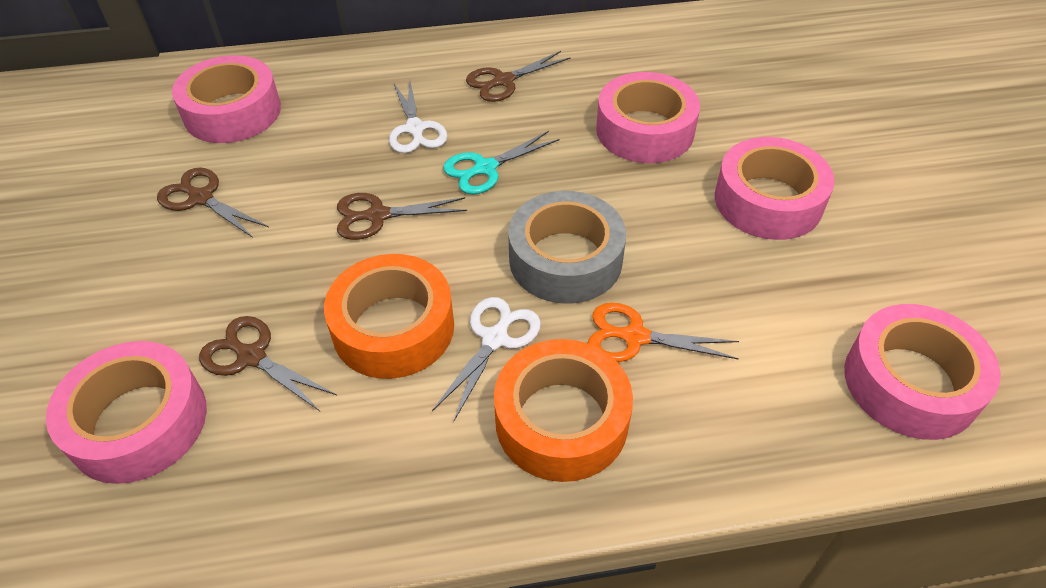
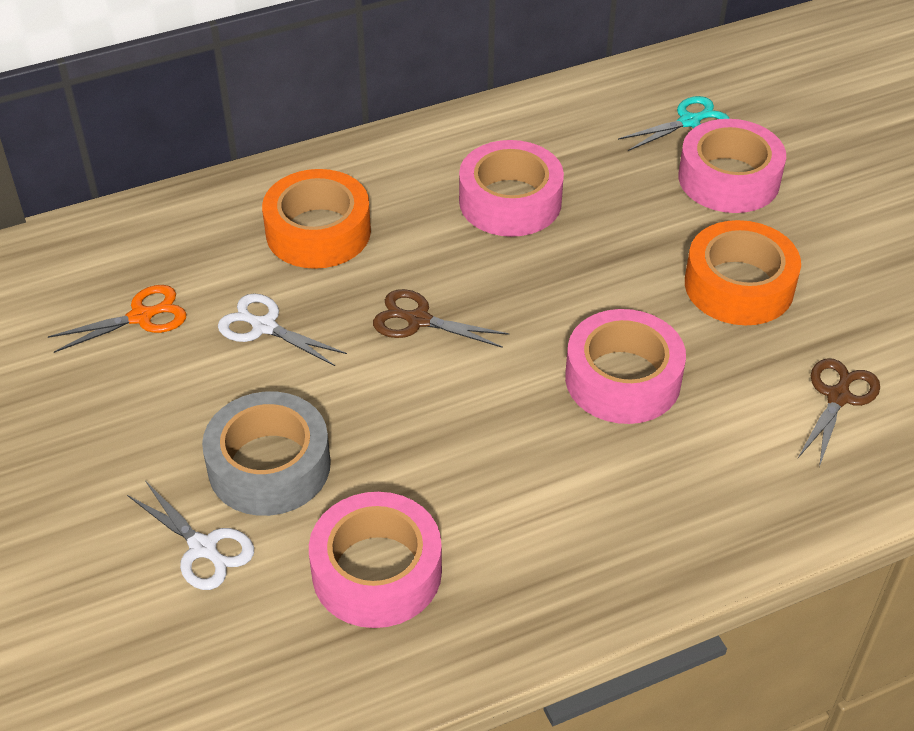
brown scissors: 4 -> 2
pink tape: 5 -> 4

